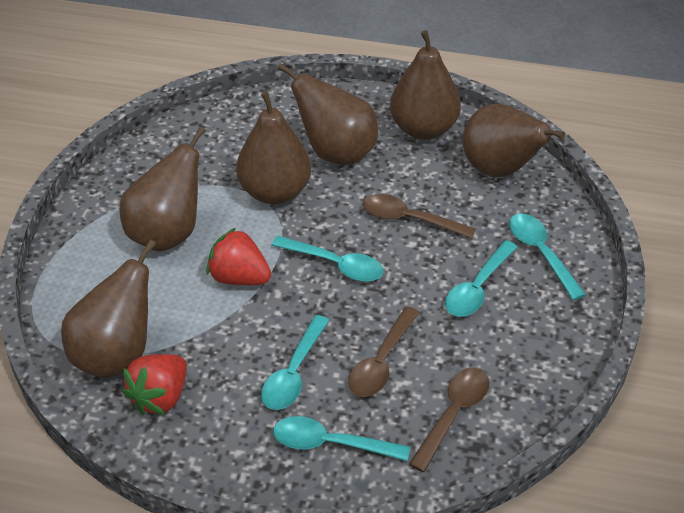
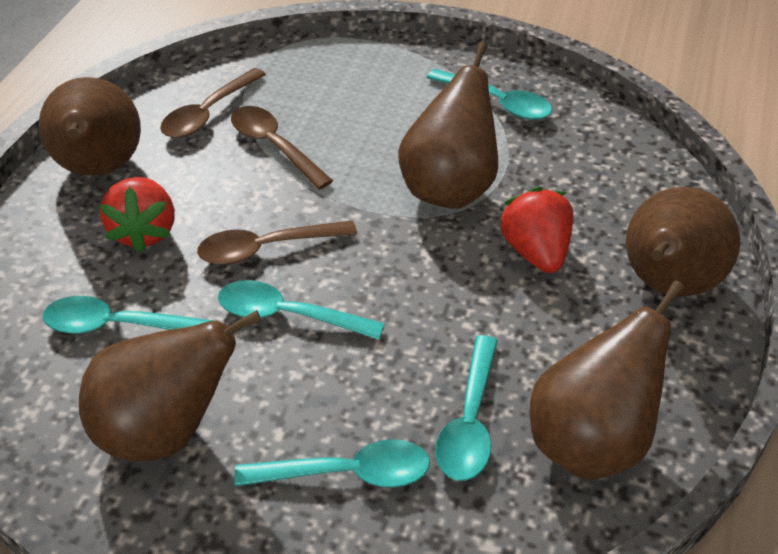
brown pear: 6 -> 5

